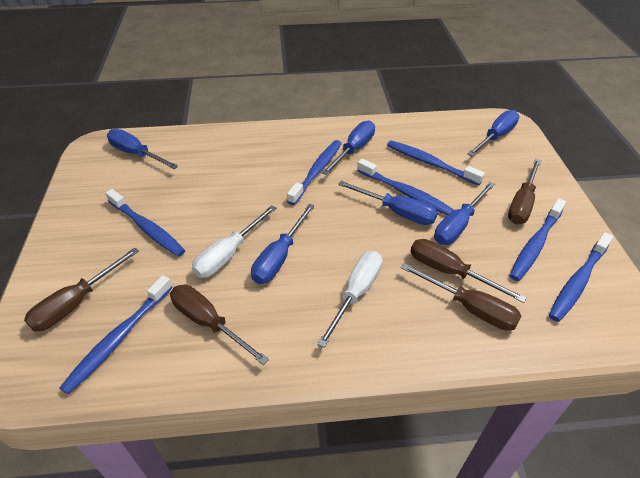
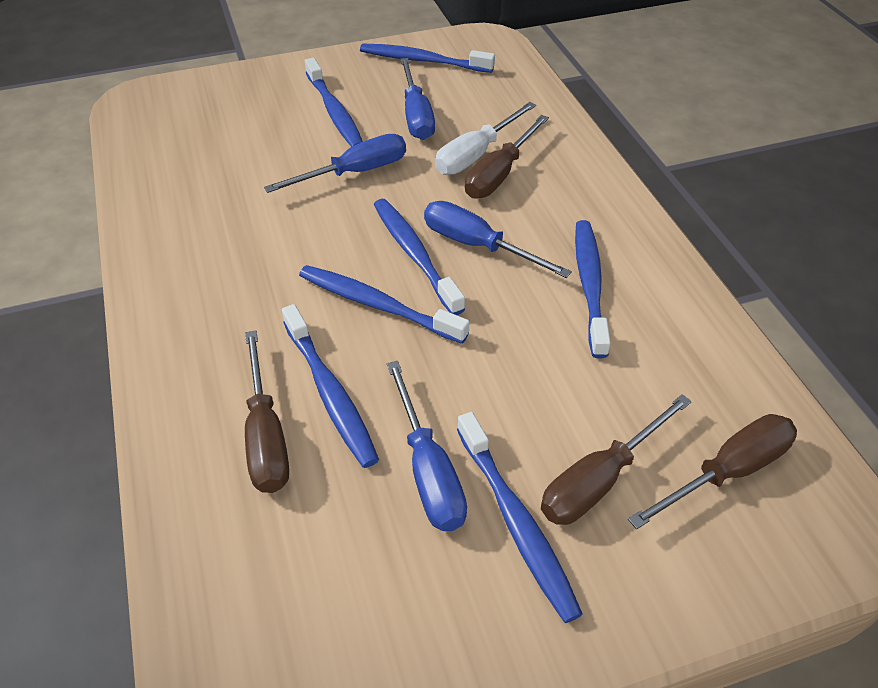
blue screwdriver: 6 -> 4
brown screwdriver: 5 -> 4
white screwdriver: 2 -> 1

